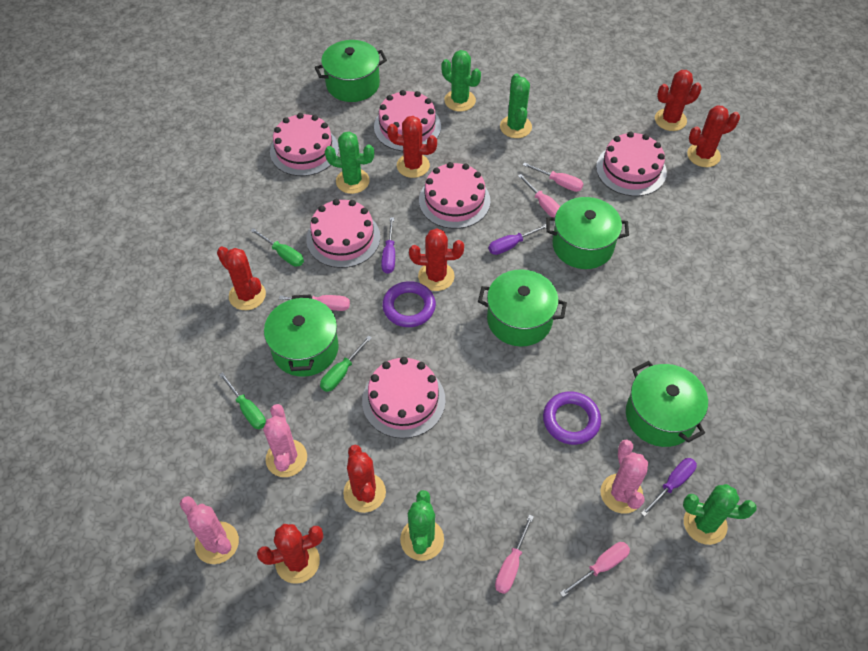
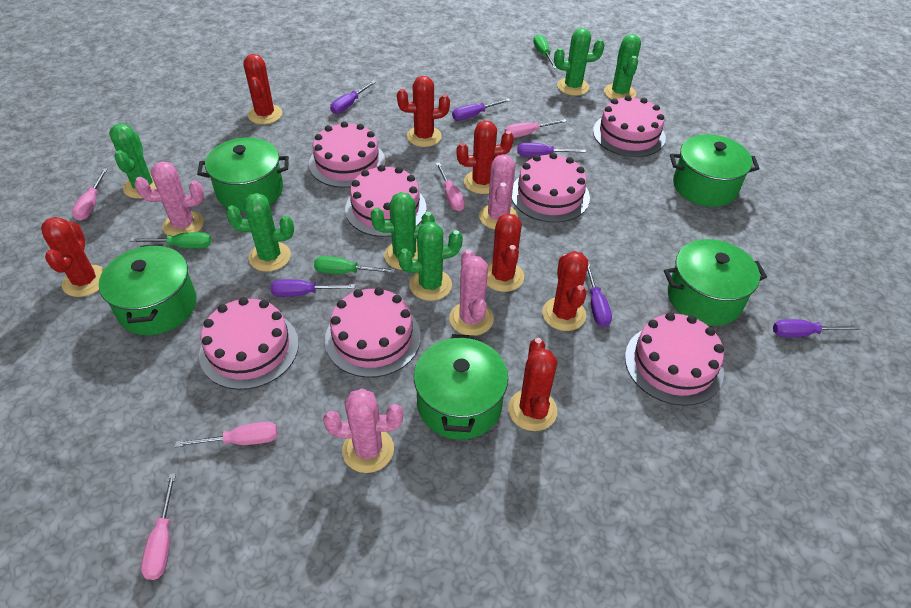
green cactus: 5 -> 6
pink cactus: 3 -> 4
pink cake: 6 -> 7
purple ring: 2 -> 0
purple screwdriver: 3 -> 6

